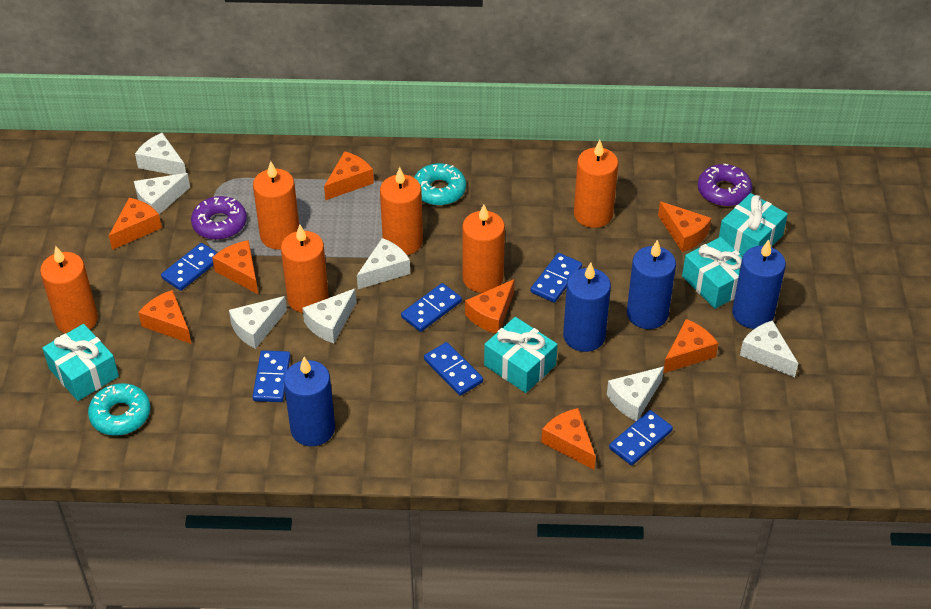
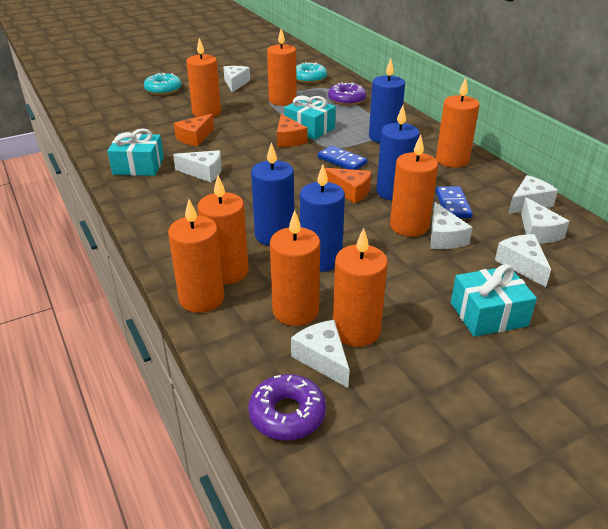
blue domino: 6 -> 2
orange candle: 6 -> 8
orange cheese: 8 -> 3
turquoise gift: 4 -> 3

